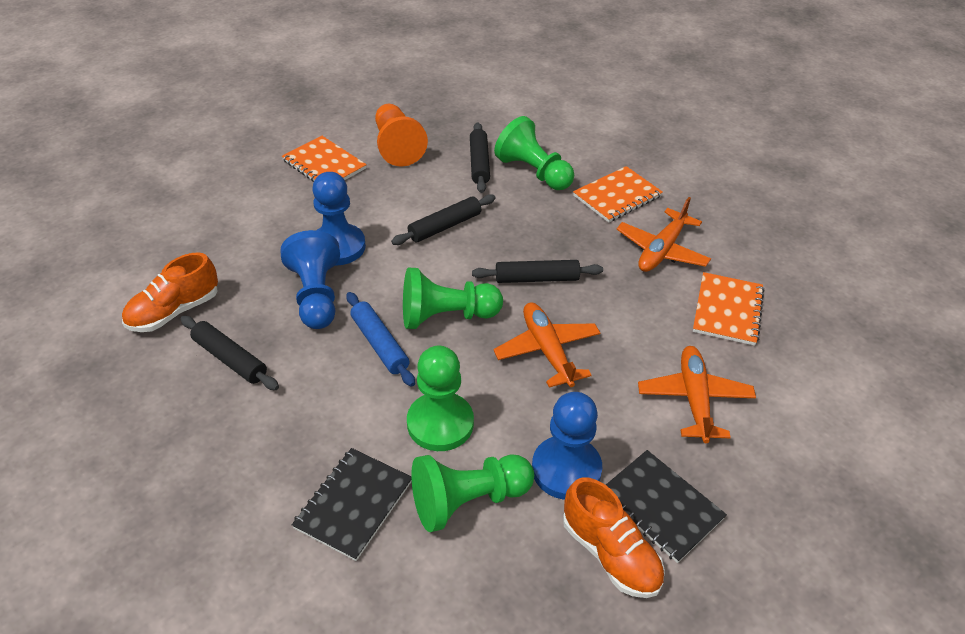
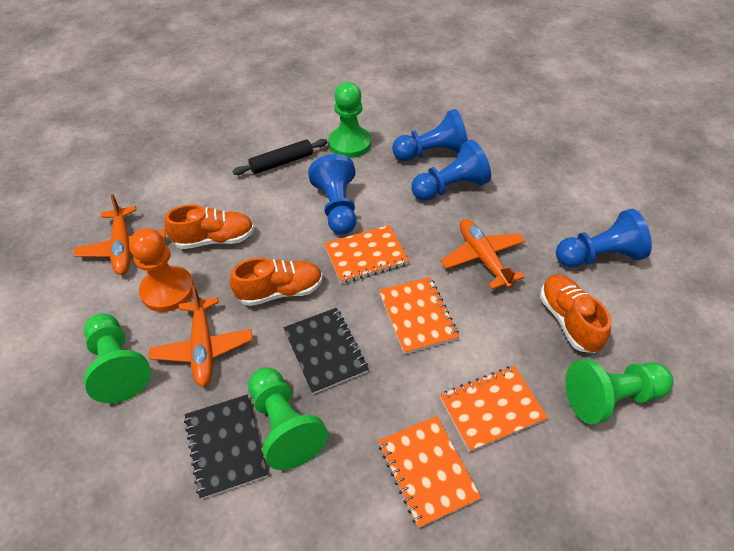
black rolling pin: 4 -> 1
blue pawn: 3 -> 4
blue rolling pin: 1 -> 0
orange notebook: 3 -> 4
orange shoe: 2 -> 3

